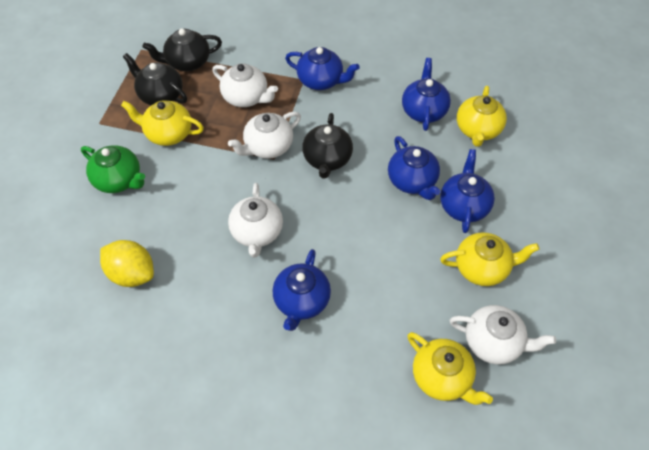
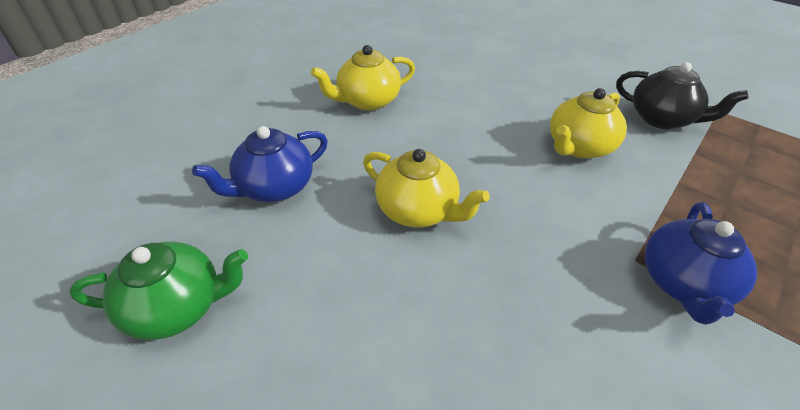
black teapot: 3 -> 1
blue teapot: 5 -> 2
white teapot: 4 -> 0
yellow lemon: 1 -> 0
yellow teapot: 4 -> 3

